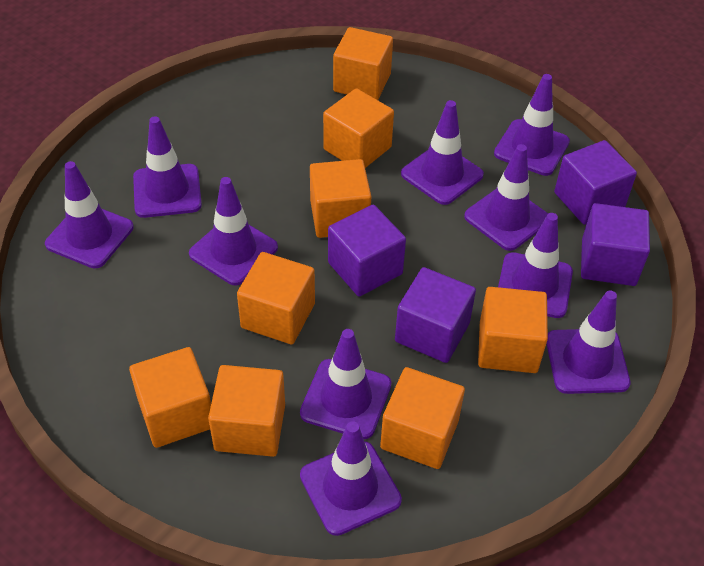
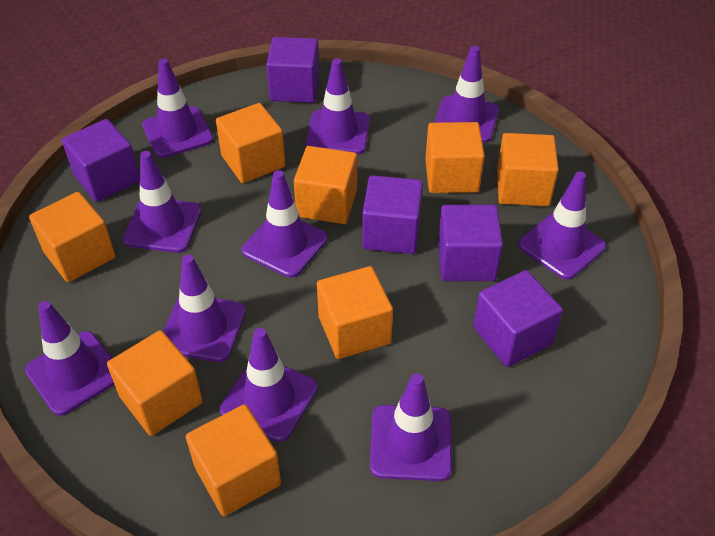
purple cube: 4 -> 5

